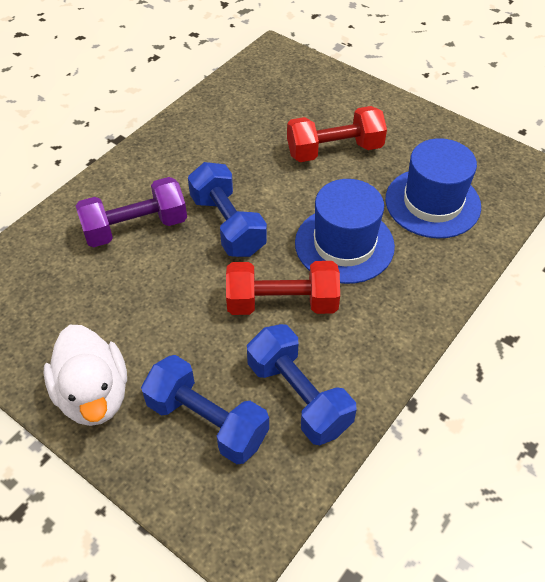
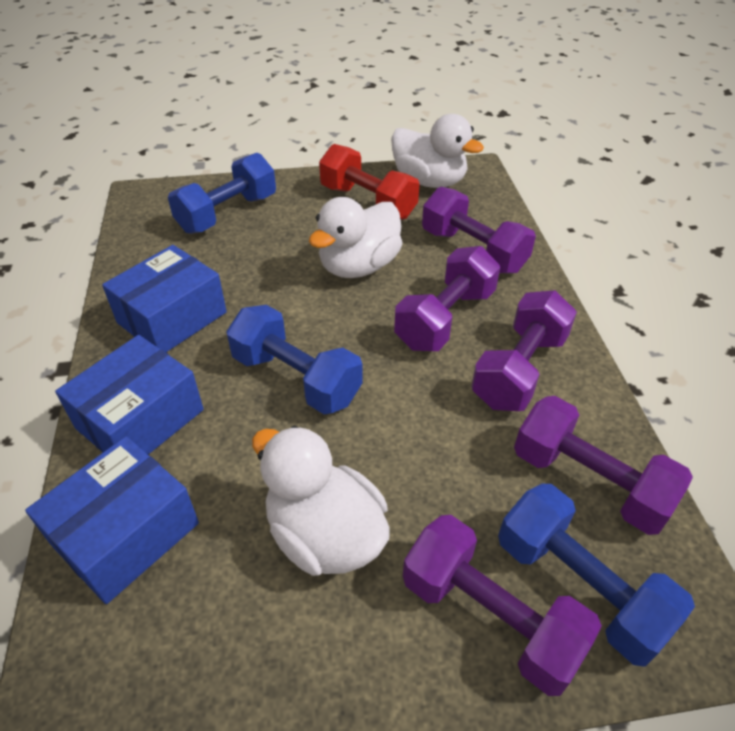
blue box: 0 -> 3
blue hat: 2 -> 0
purple dumbbell: 1 -> 5
red dumbbell: 2 -> 1
white duck: 1 -> 3

